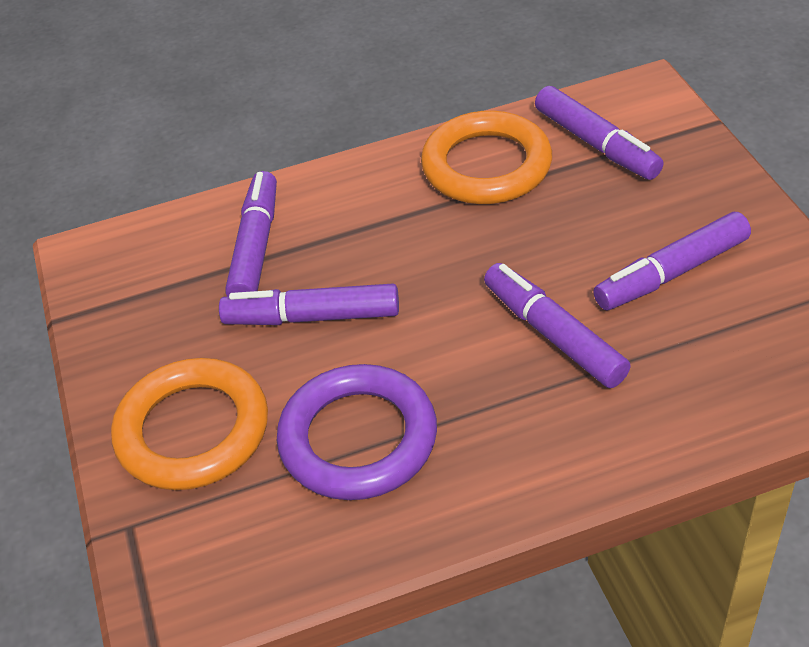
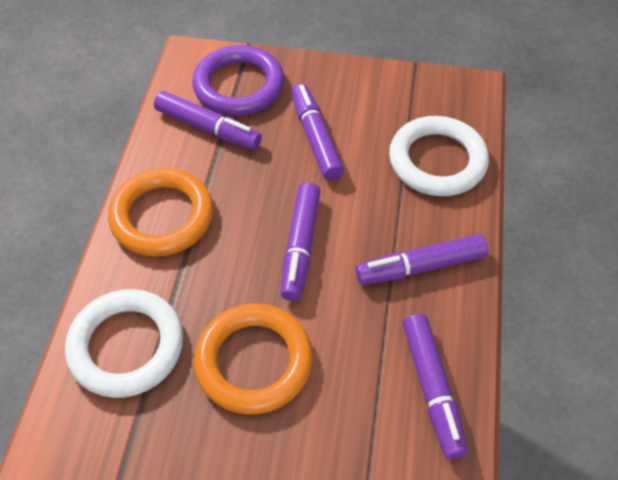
white ring: 0 -> 2

